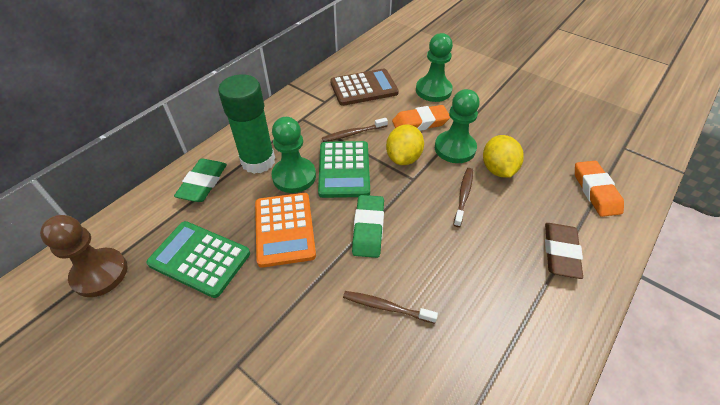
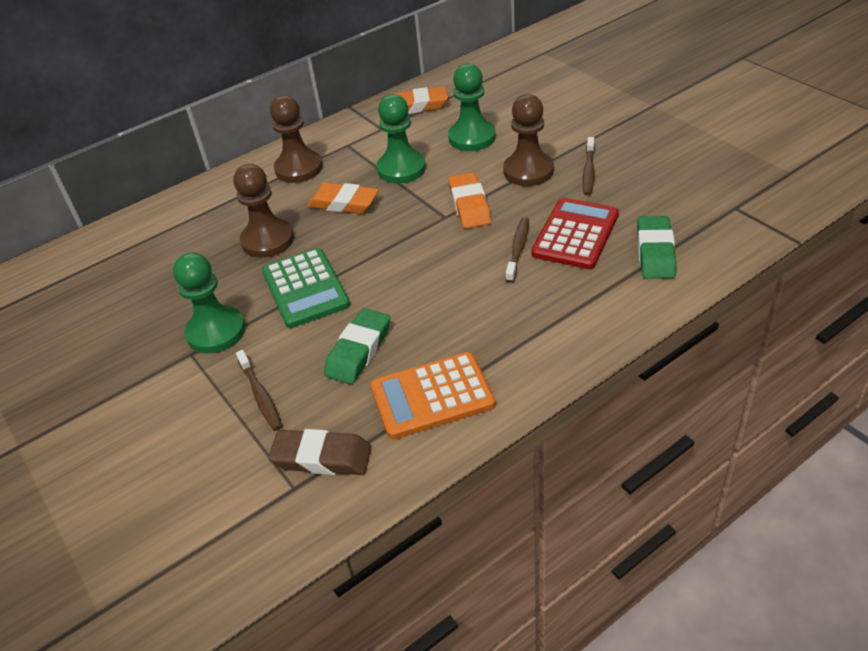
brown calculator: 1 -> 0
brown pawn: 1 -> 3
green calculator: 2 -> 1
green glue stick: 1 -> 0
orange eraser: 2 -> 3
red calculator: 0 -> 1
yellow lemon: 2 -> 0

